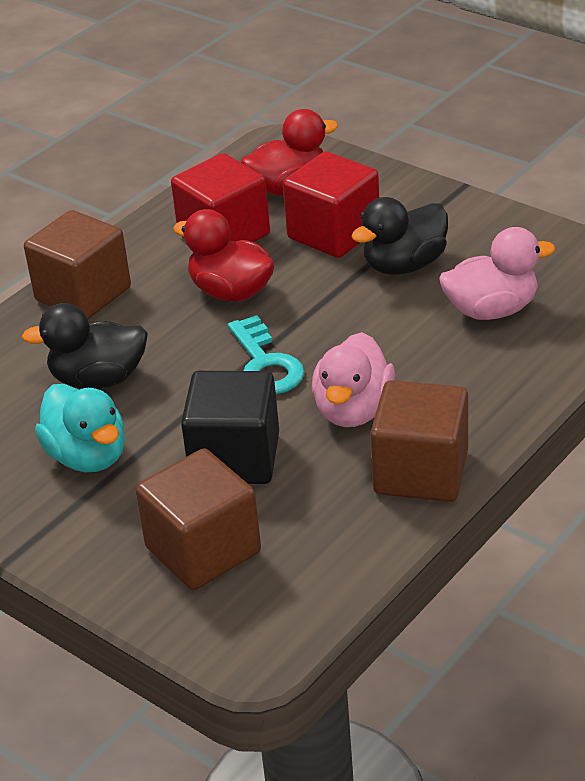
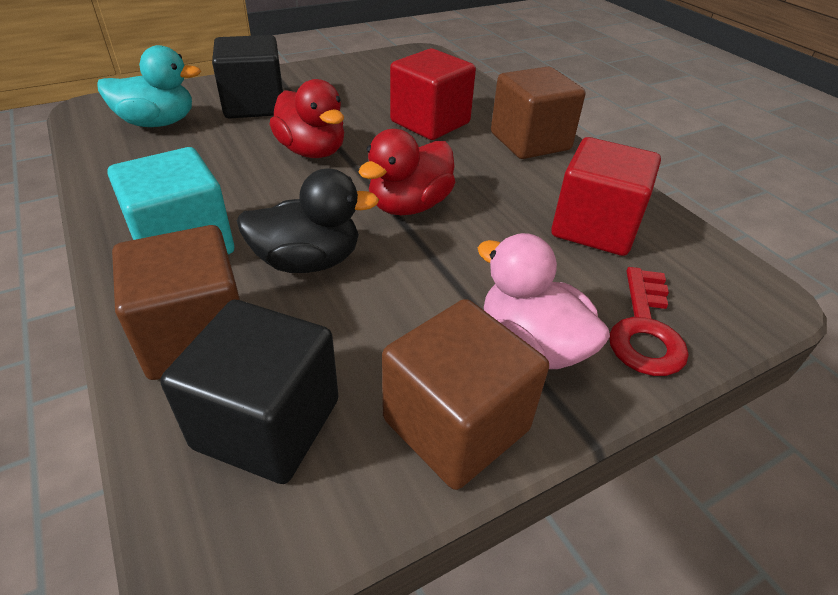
black cube: 1 -> 2
black duck: 2 -> 1
pink duck: 2 -> 1
red key: 0 -> 1
turquoise cube: 0 -> 1
turquoise key: 1 -> 0

